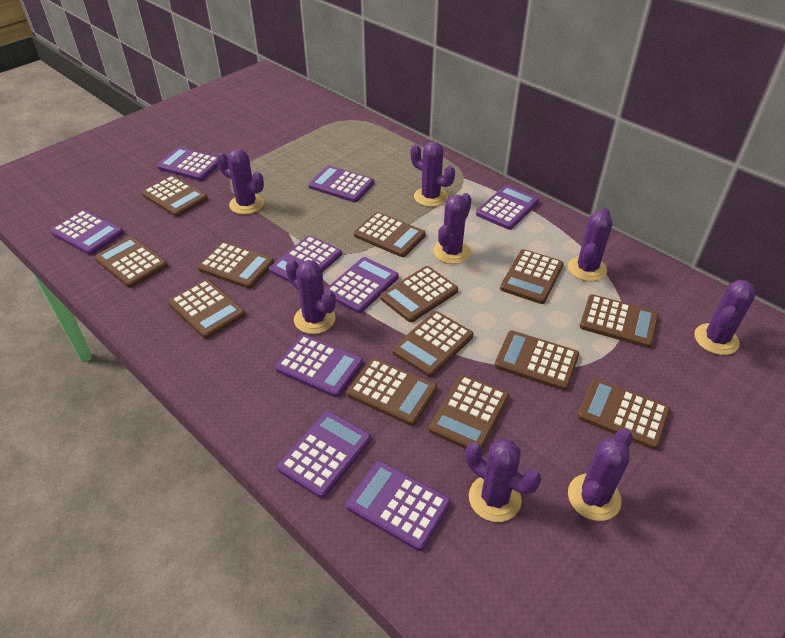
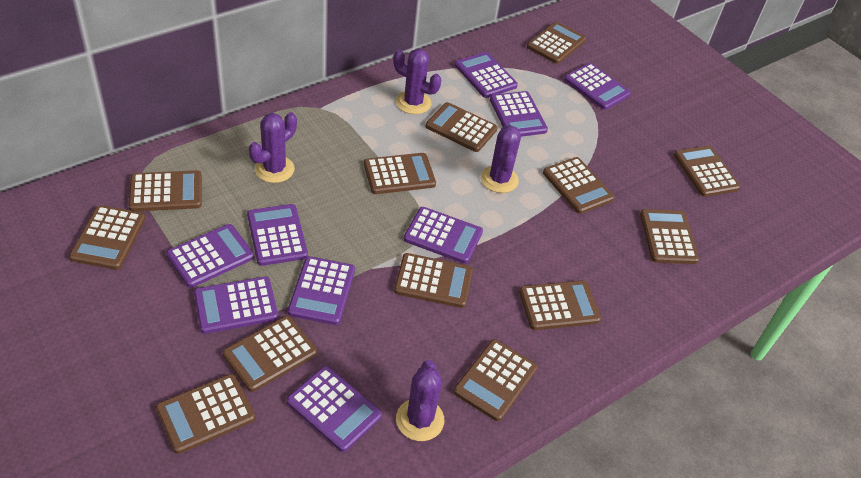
purple cactus: 8 -> 4

